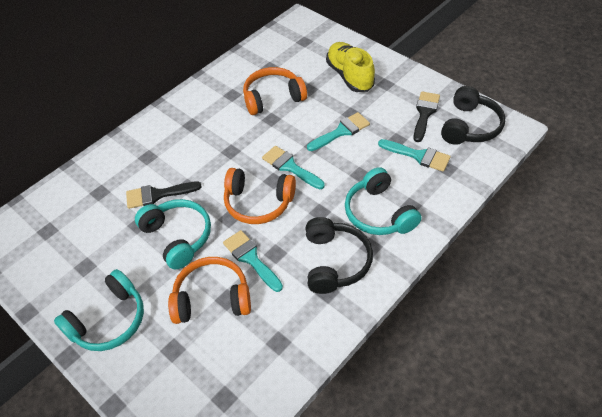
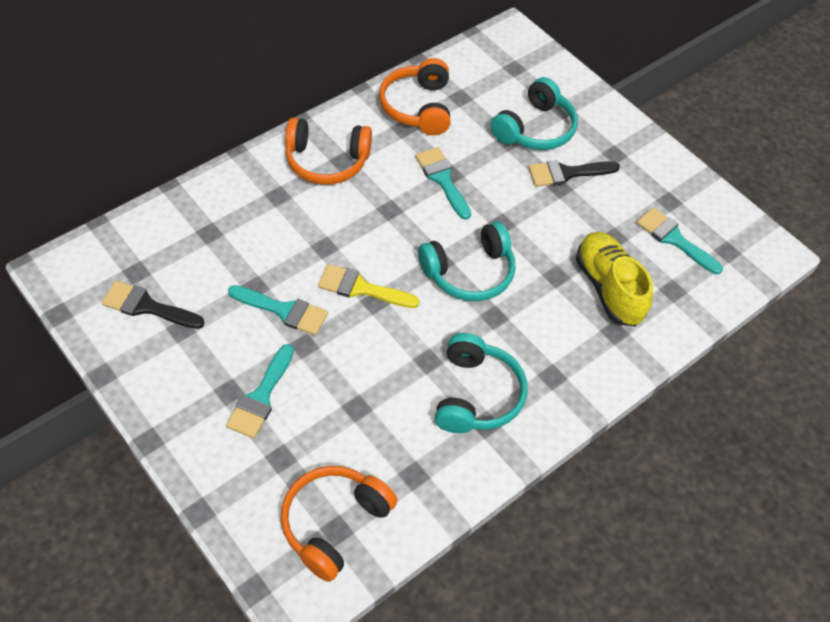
black headphones: 2 -> 0
yellow brush: 0 -> 1

